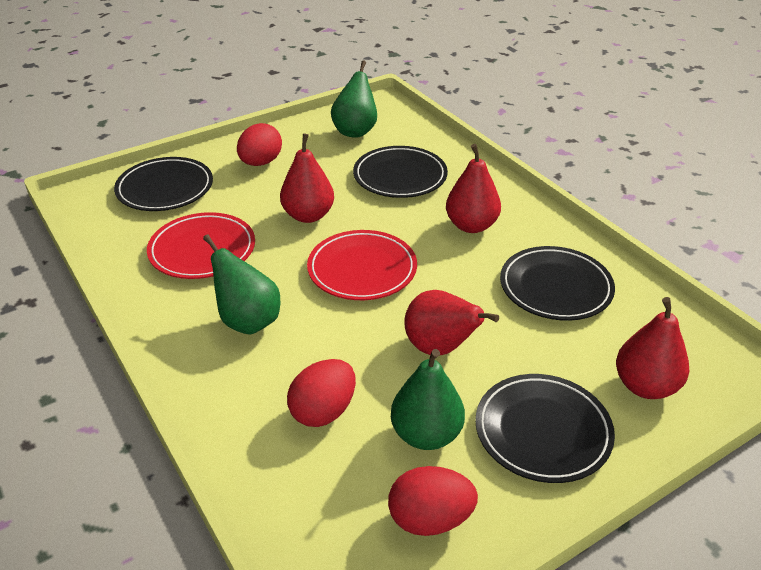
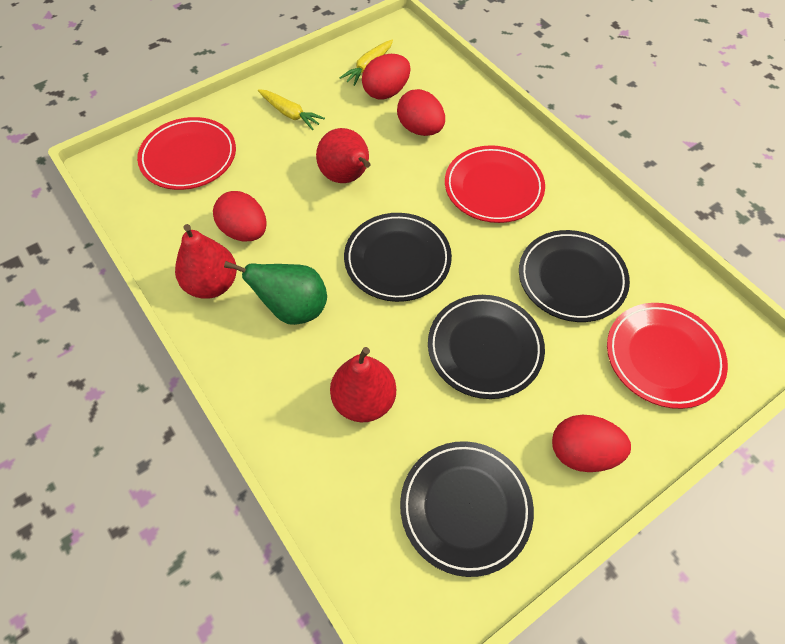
green pear: 3 -> 1
red egg: 3 -> 4
red pear: 4 -> 3
red plate: 2 -> 3
yellow carrot: 0 -> 2

